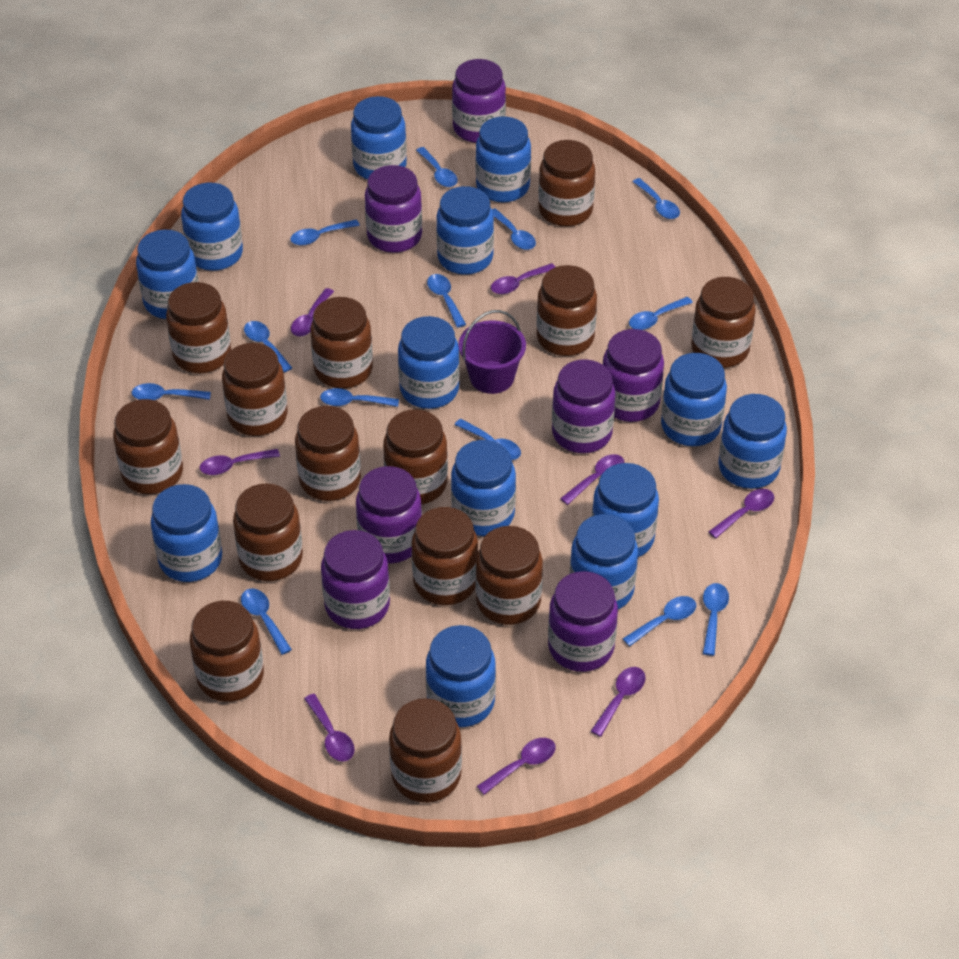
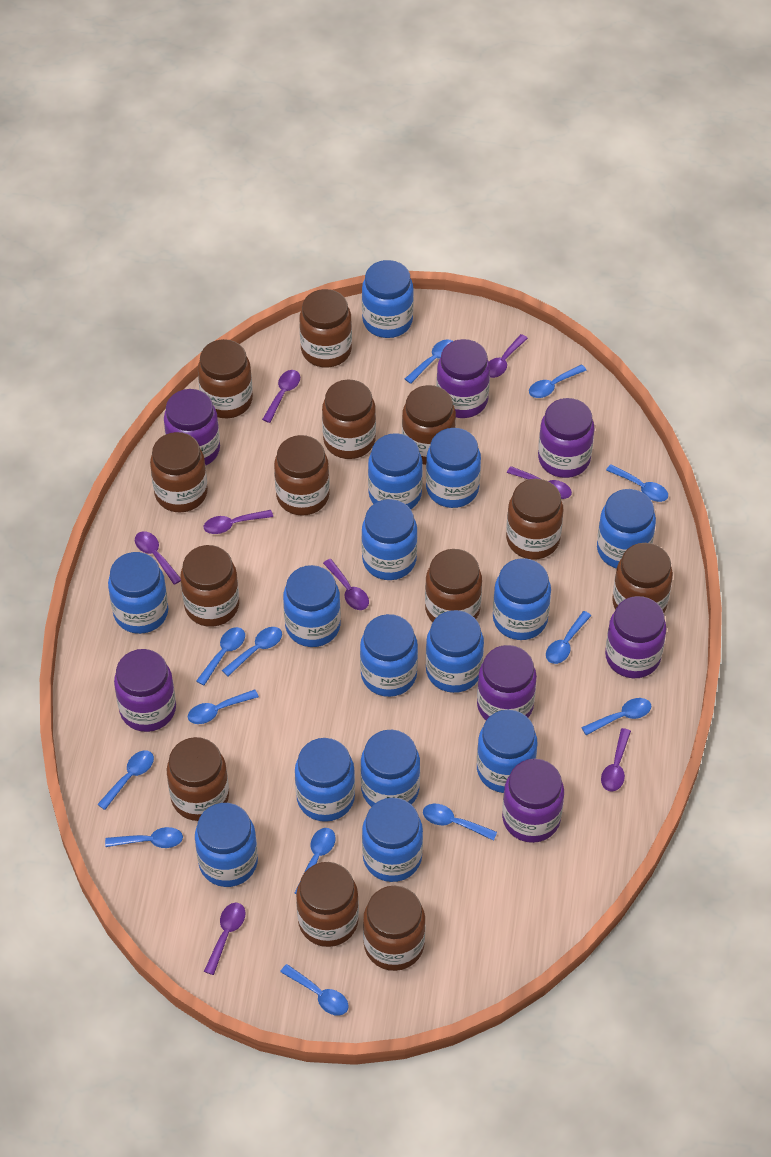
blue jar: 13 -> 15
brown jar: 14 -> 13
purple bucket: 1 -> 0

